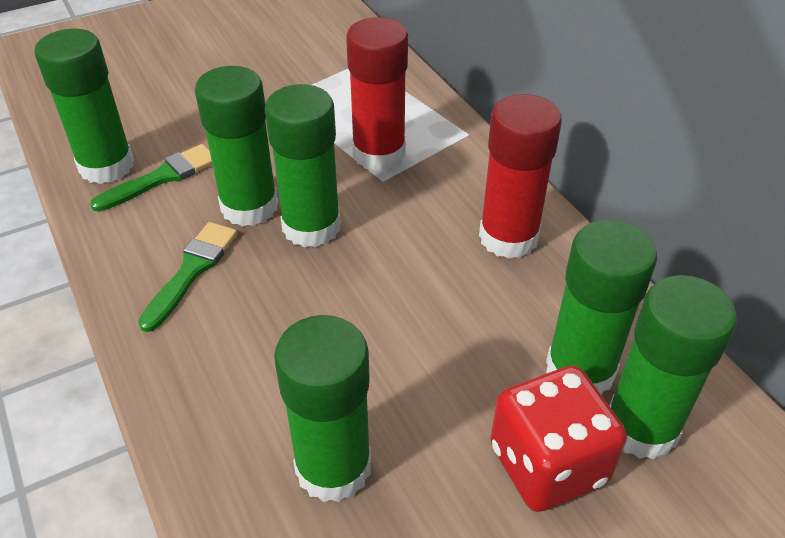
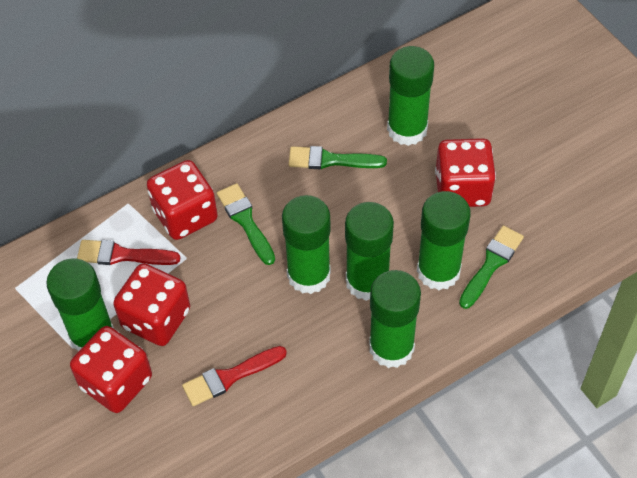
green brush: 2 -> 3
red brush: 0 -> 2
red dice: 1 -> 4
red glue stick: 2 -> 0

